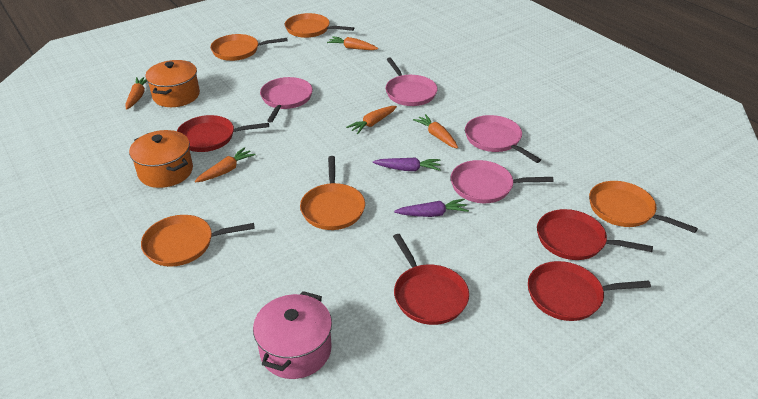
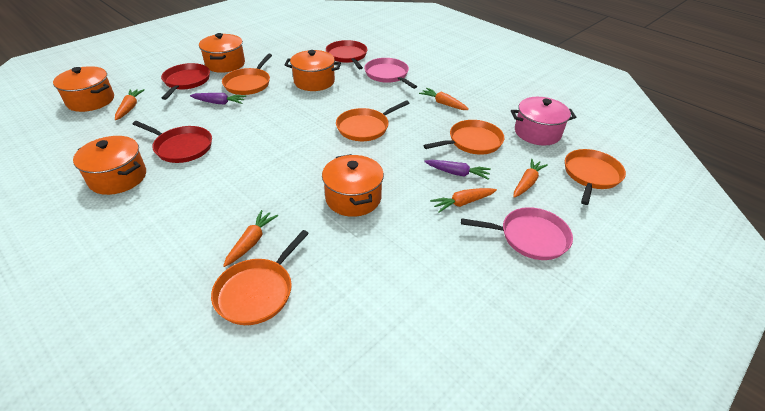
orange pot: 2 -> 5
pink pan: 4 -> 2
red pan: 4 -> 3

